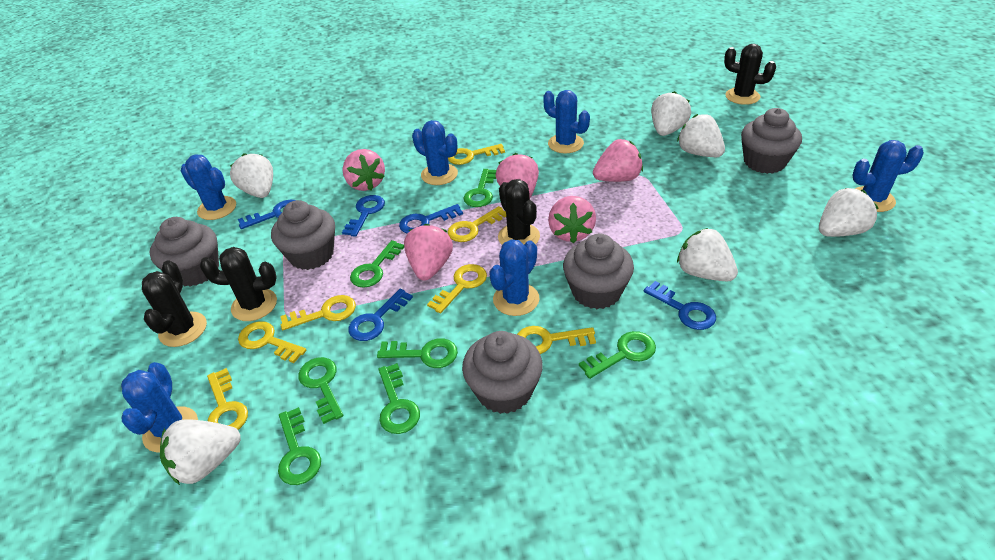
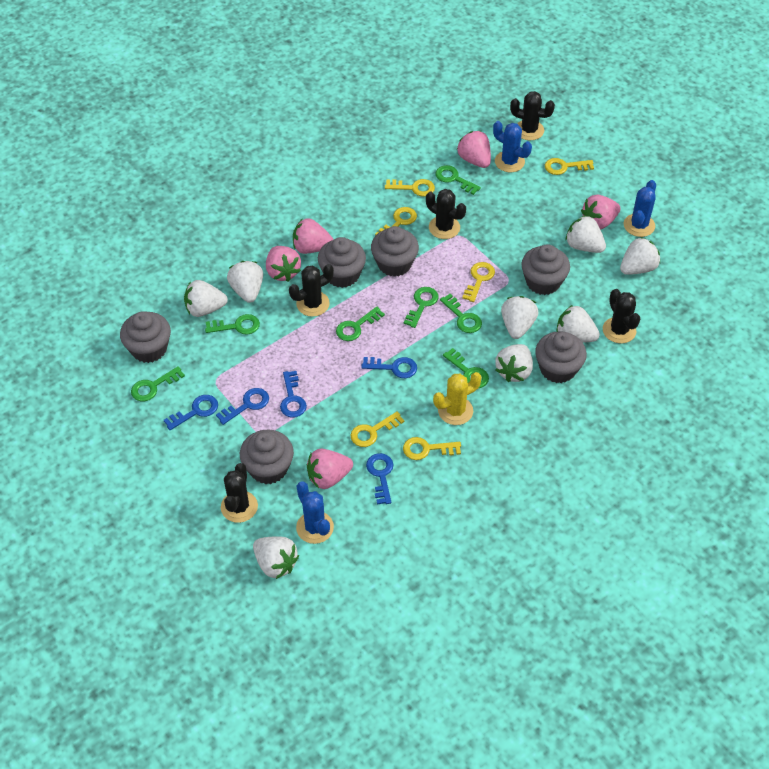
black cactus: 4 -> 5
blue cactus: 6 -> 3
grey cupcake: 5 -> 6
white strawberry: 6 -> 8
yellow cactus: 0 -> 1
yellow key: 7 -> 6

